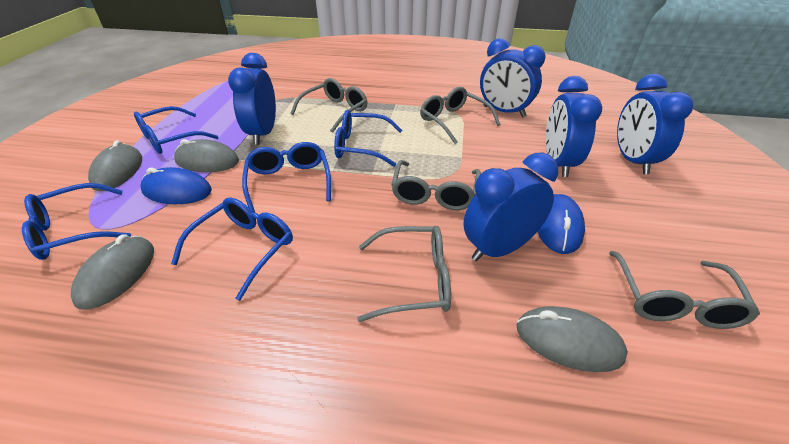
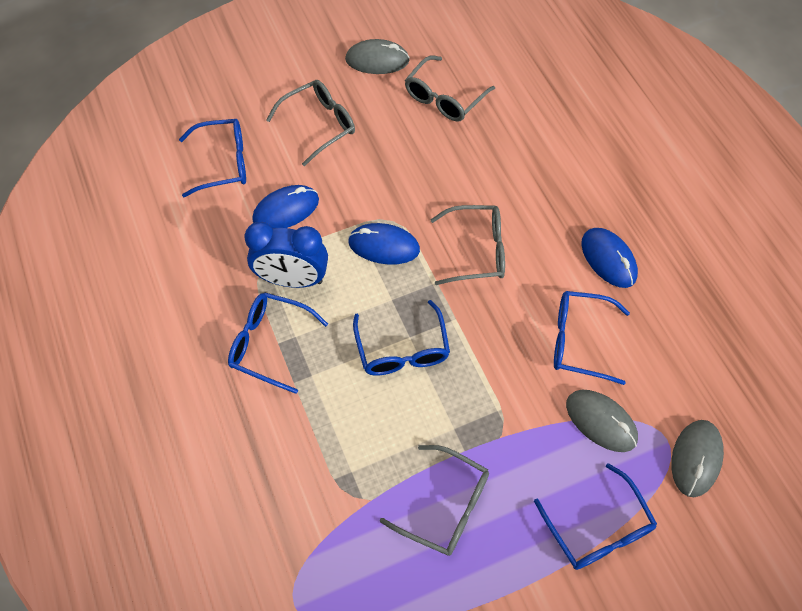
blue clock: 5 -> 1
blue mouse: 2 -> 3
grey glasses: 5 -> 4
grey mouse: 4 -> 3

